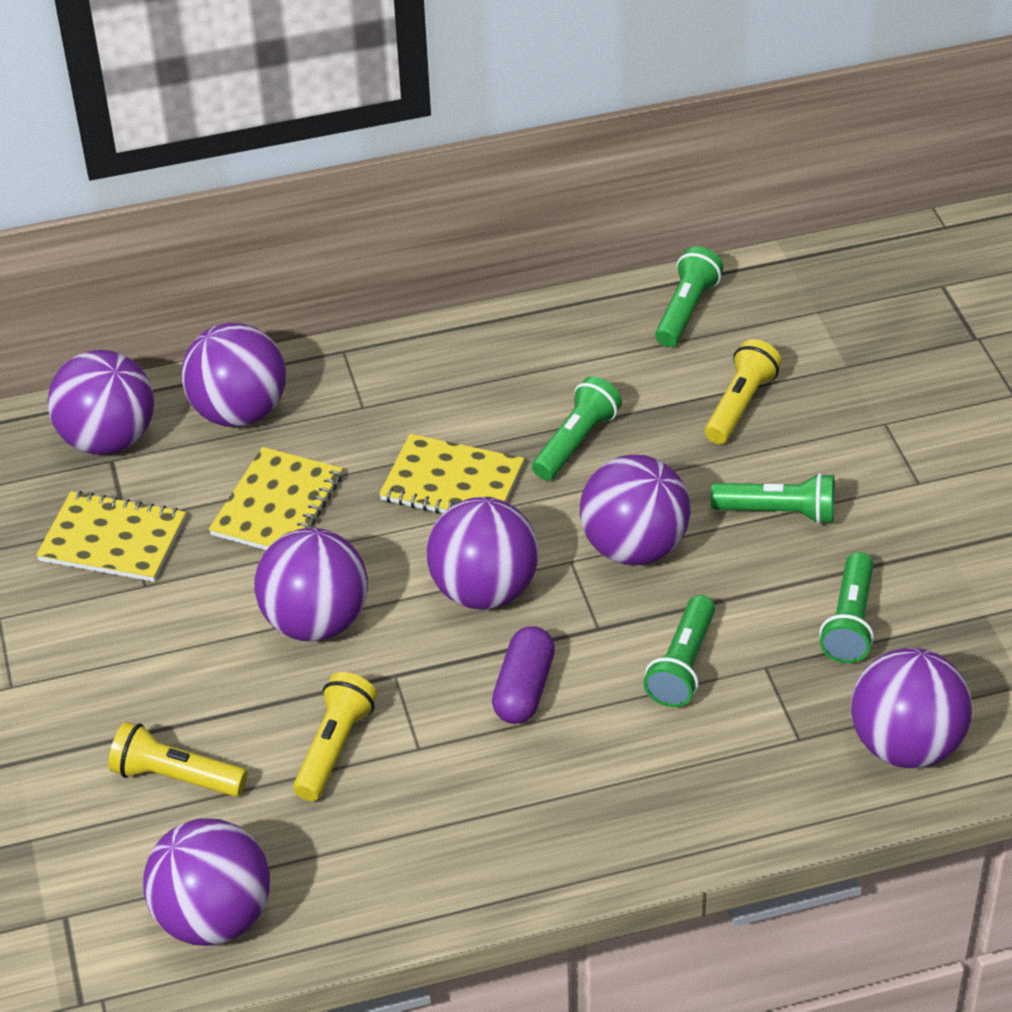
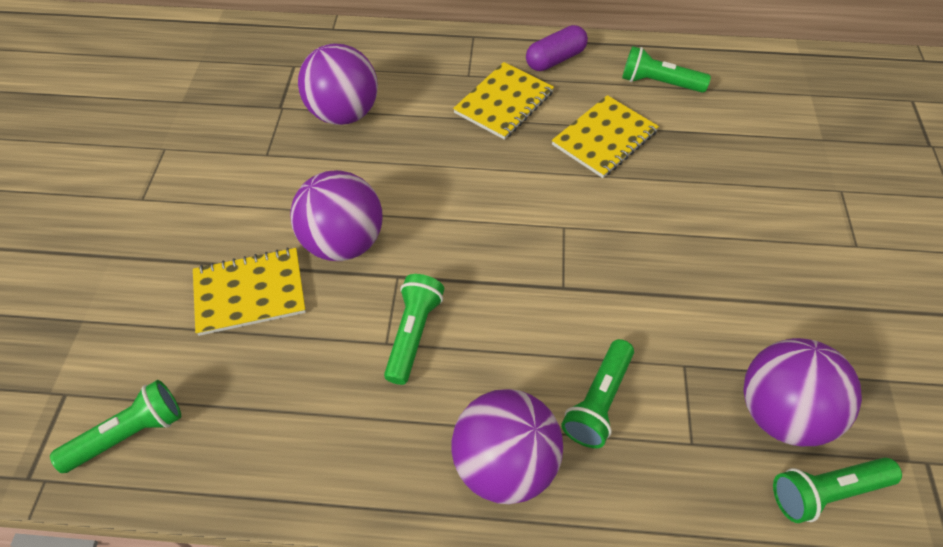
purple ball: 7 -> 4
yellow flashlight: 3 -> 0

